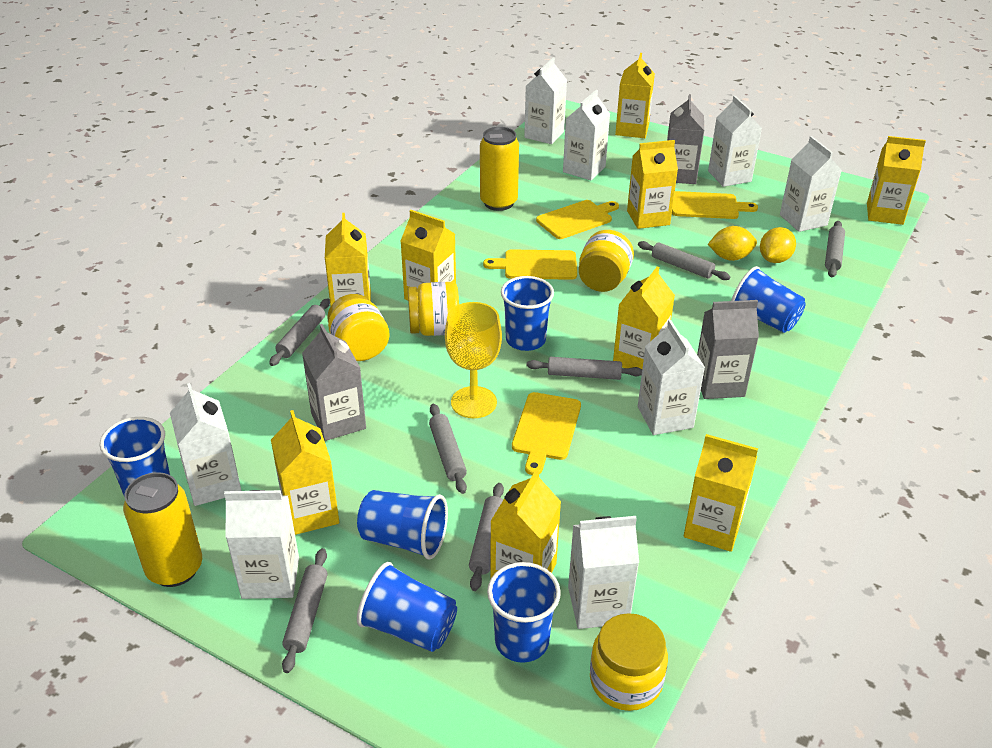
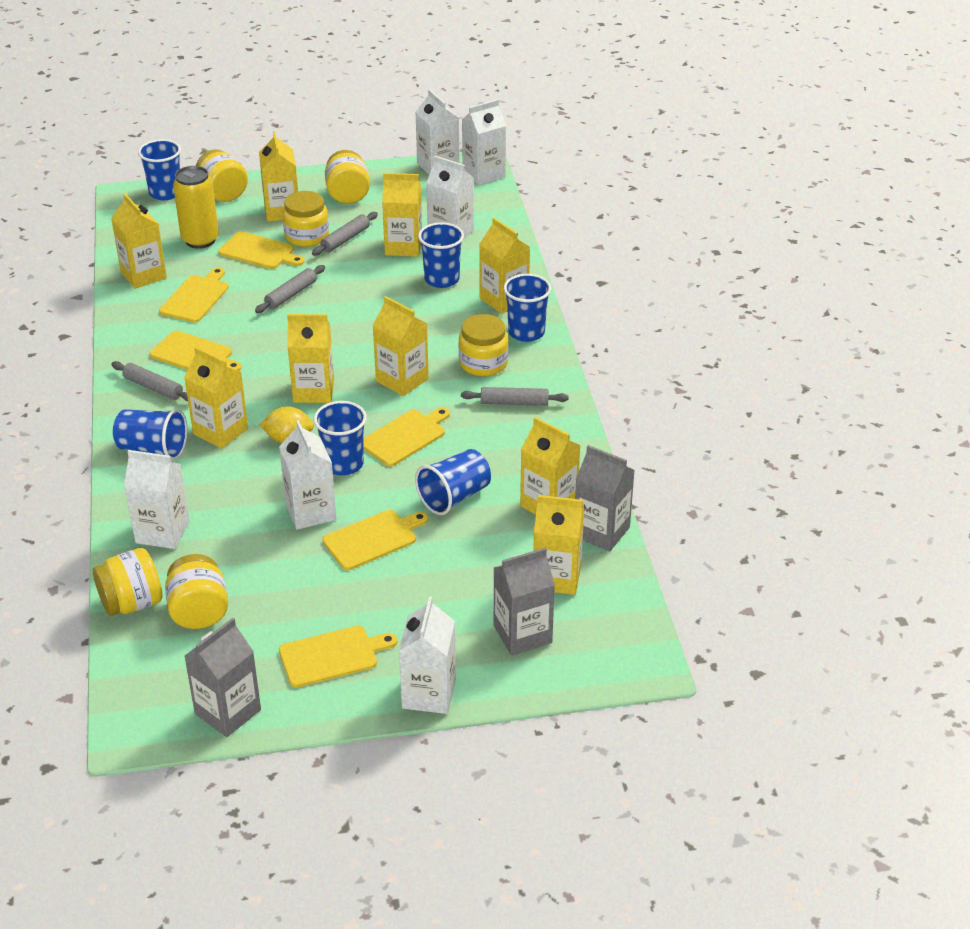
grey rolling pin: 7 -> 4
white carton: 8 -> 6
yellow can: 2 -> 1
yellow cutting board: 4 -> 6
yellow goblet: 1 -> 0
yellow jar: 4 -> 6
yellow lemon: 2 -> 1

